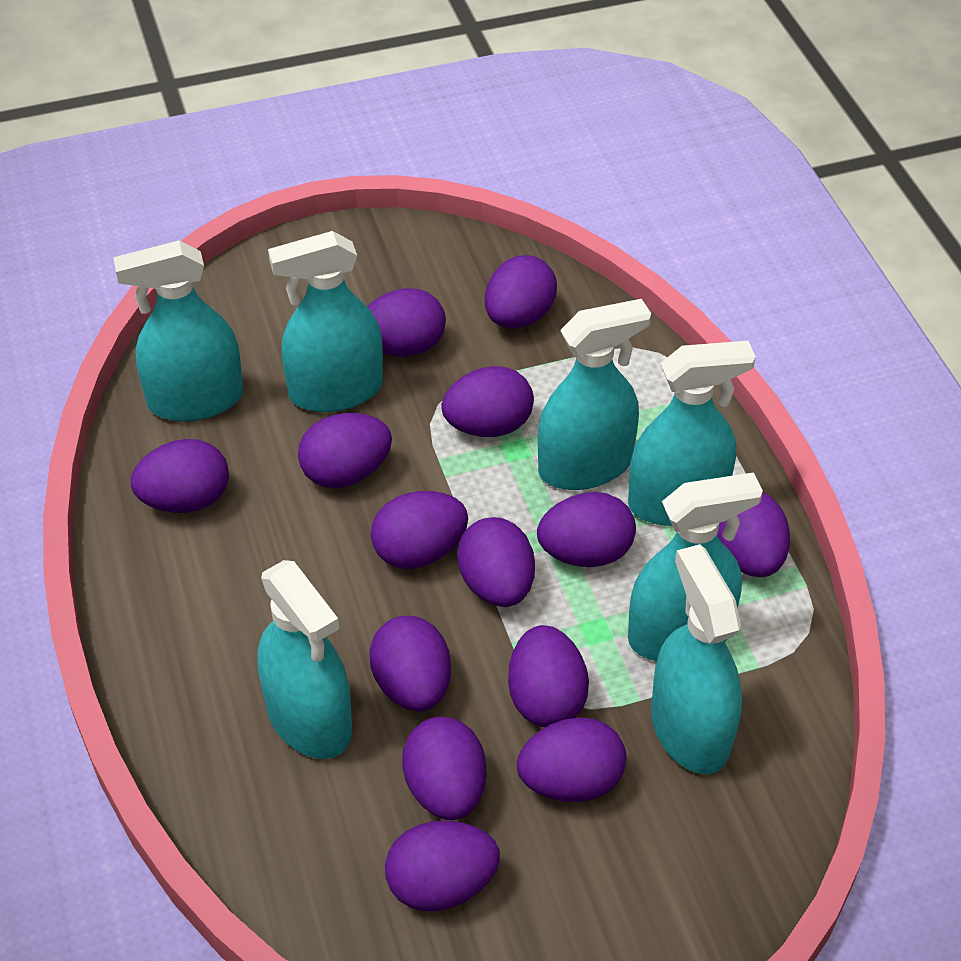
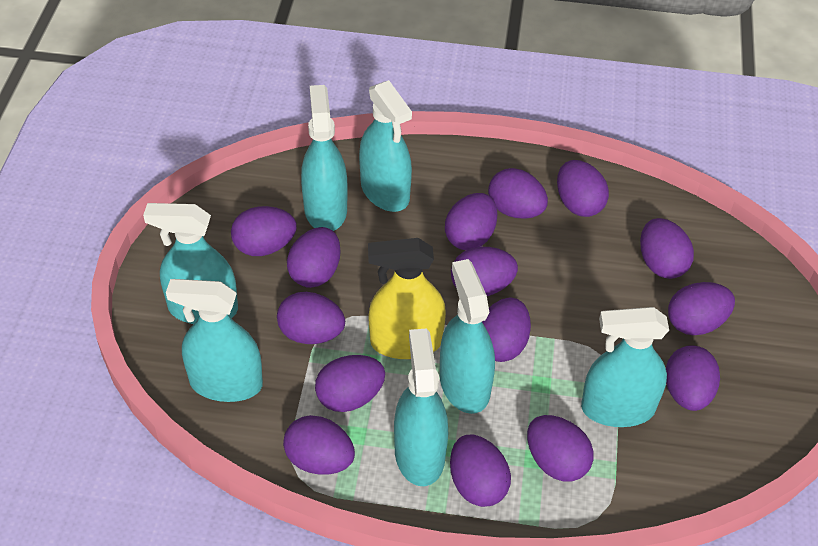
purple egg: 14 -> 15
yellow spray bottle: 0 -> 1

